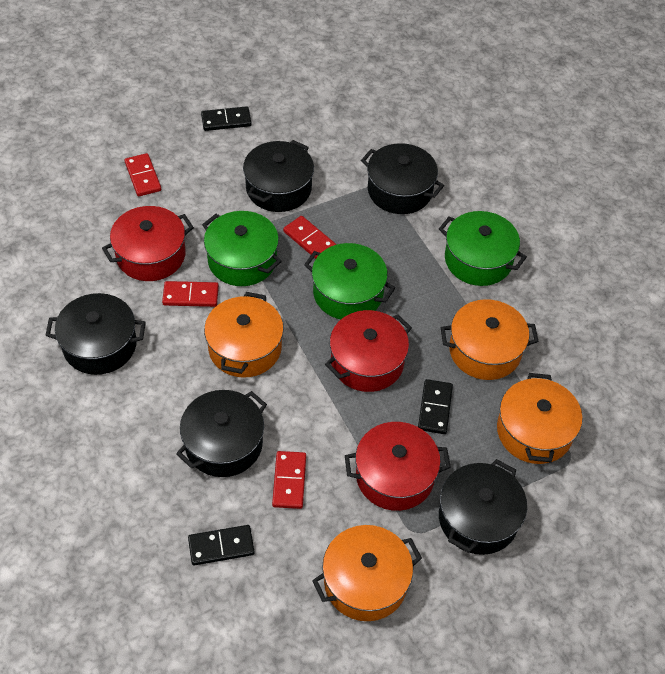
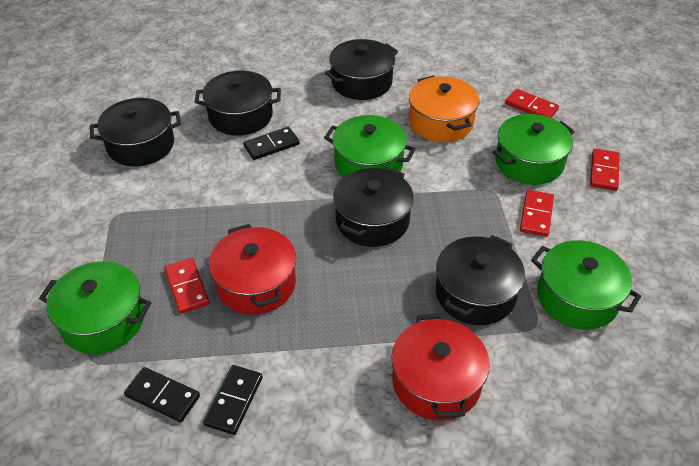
green pot: 3 -> 4
orange pot: 4 -> 1
red pot: 3 -> 2

